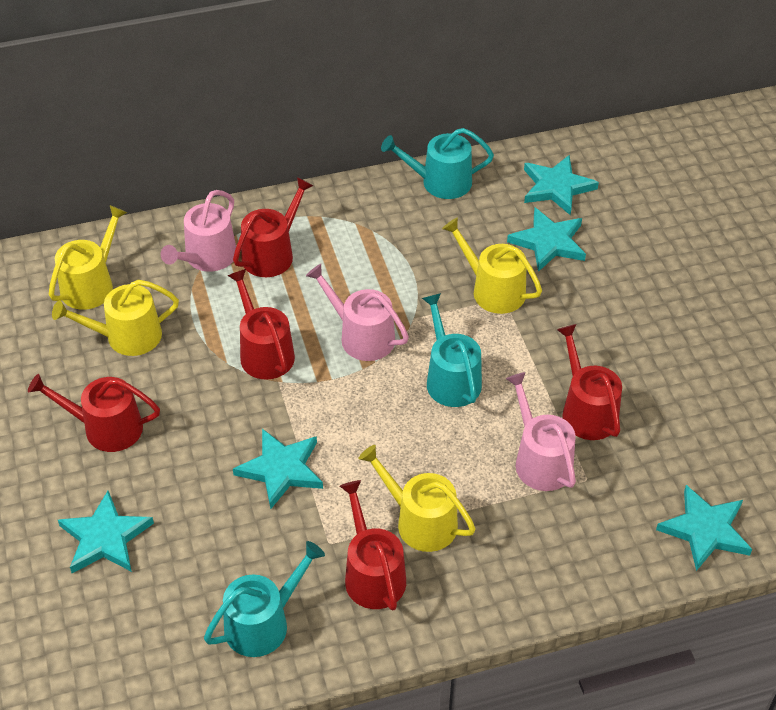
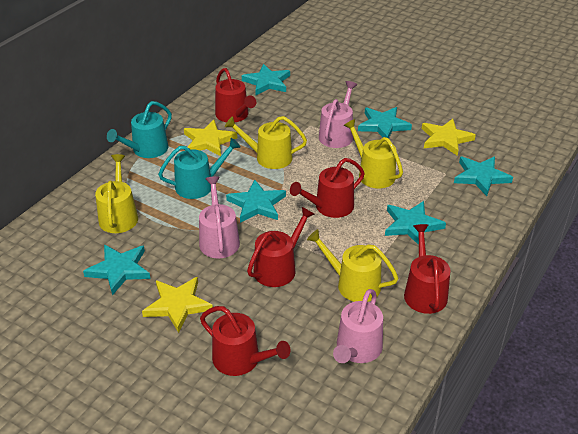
turquoise star: 5 -> 6
turquoise watering can: 3 -> 2
yellow star: 0 -> 3

